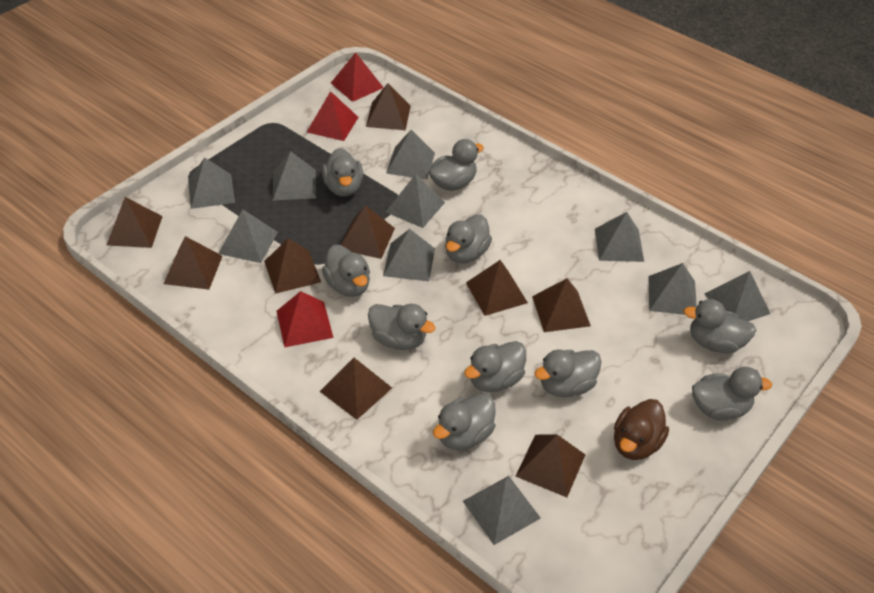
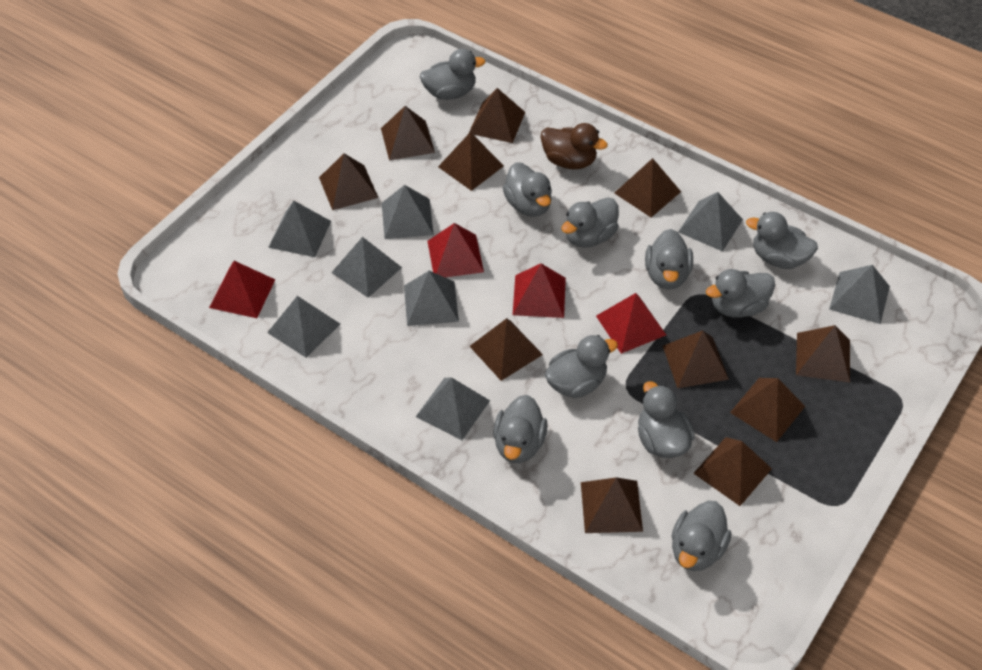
brown pyramid: 9 -> 11
grey pyramid: 10 -> 8
red pyramid: 3 -> 4

